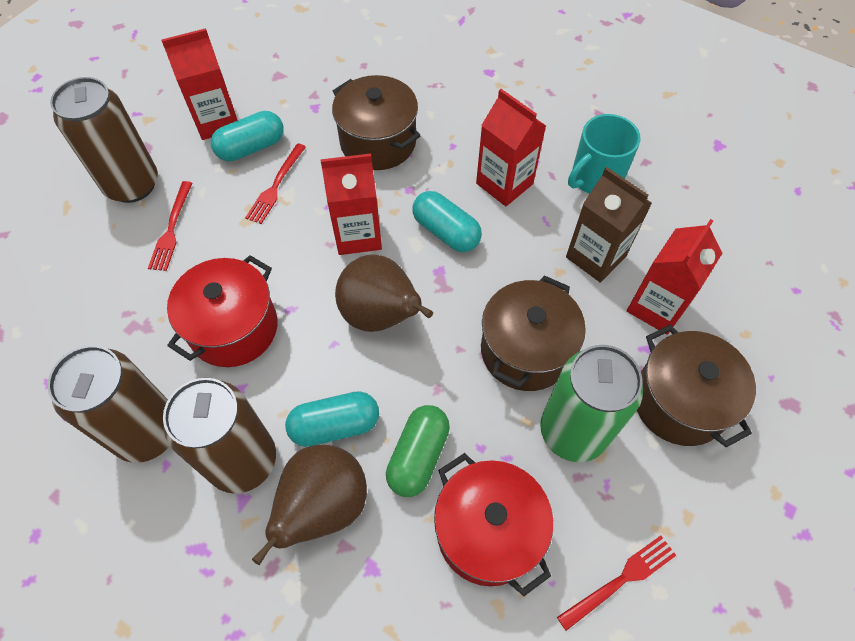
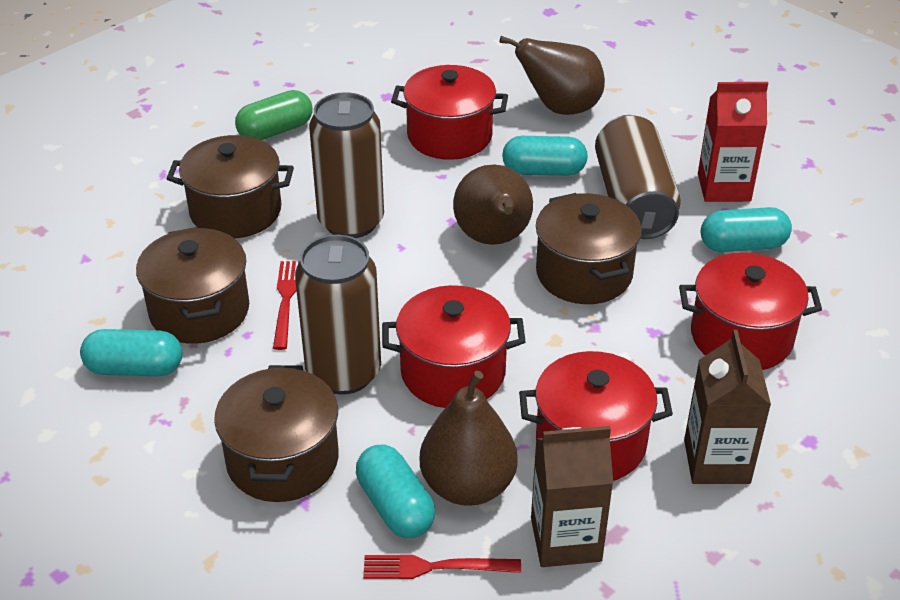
brown carton: 1 -> 2
brown pear: 2 -> 3
brown pot: 3 -> 4
green can: 1 -> 0
red carton: 4 -> 1
red fork: 3 -> 2
red pot: 2 -> 4
turquoise capsule: 3 -> 4
turquoise mug: 1 -> 0

